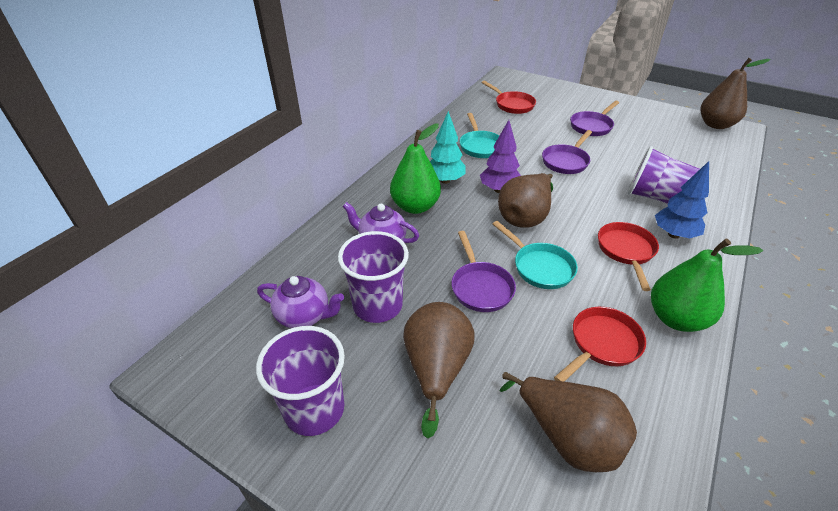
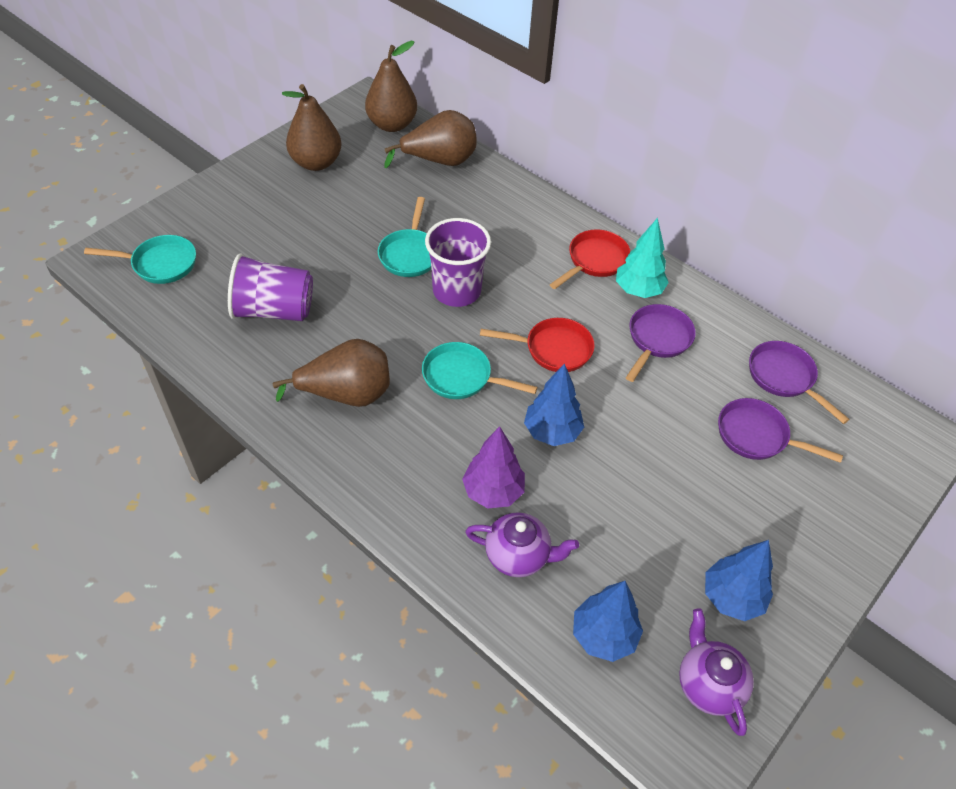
blue tree: 1 -> 3
green pear: 2 -> 0
purple cup: 3 -> 2
red pan: 3 -> 2
turquoise pan: 2 -> 3

